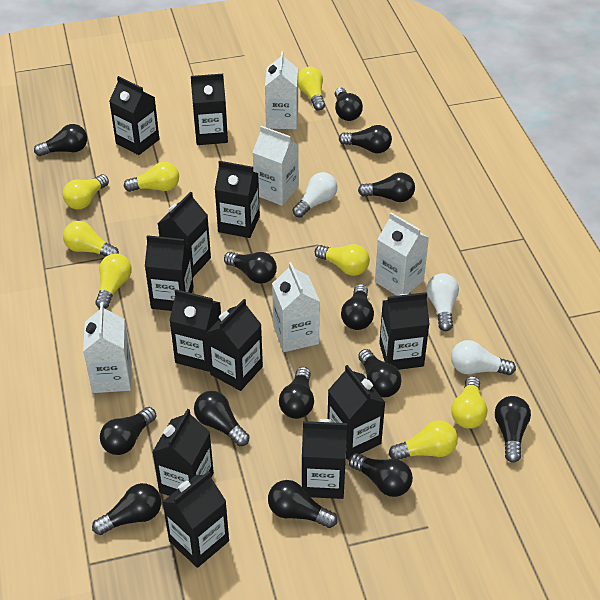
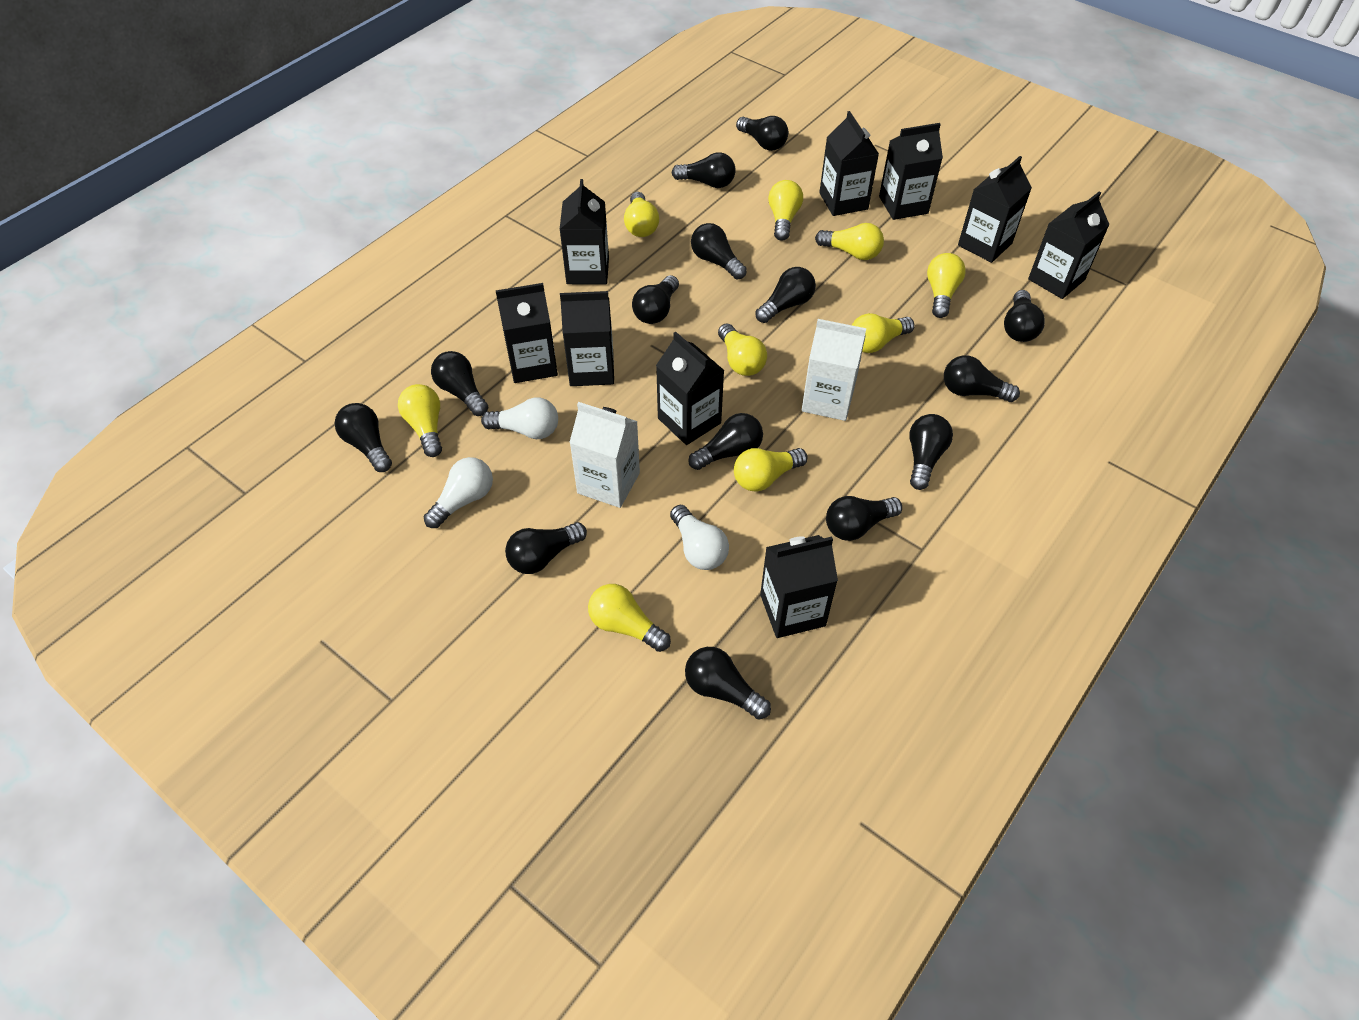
black carton: 12 -> 9
white carton: 5 -> 2
yellow light bulb: 8 -> 9

